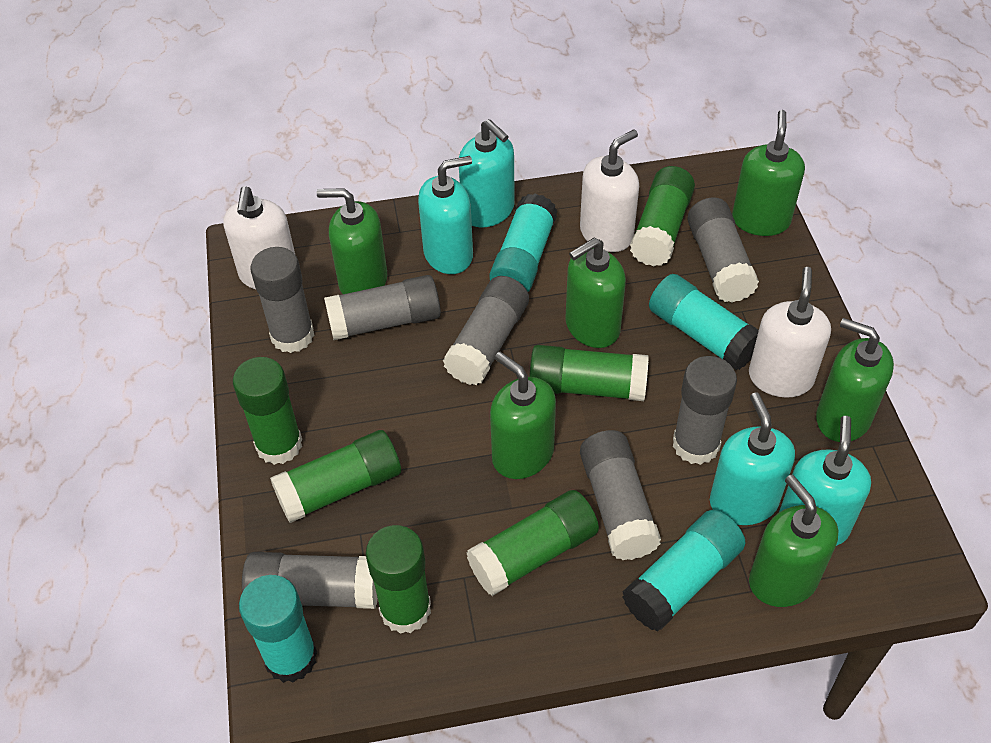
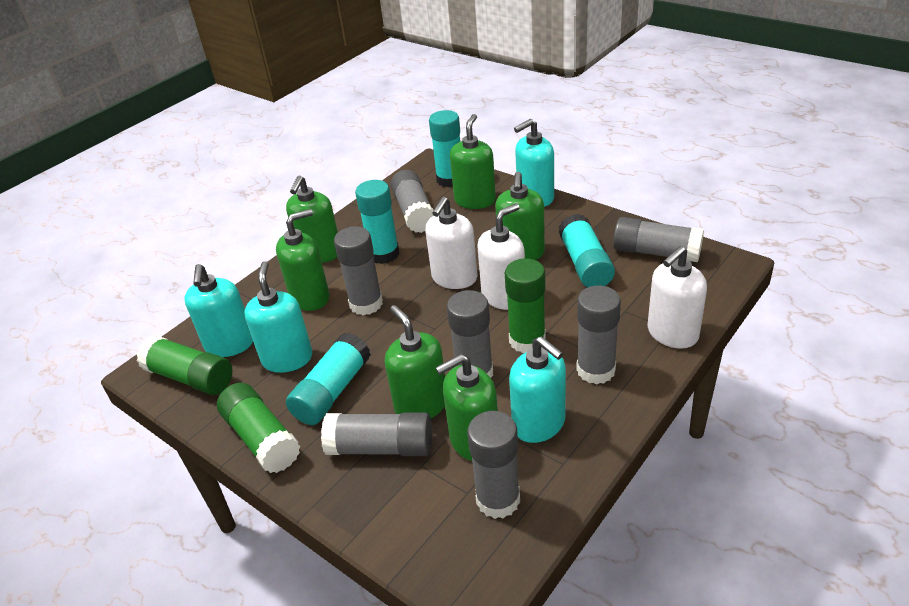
green glue stick: 6 -> 3

